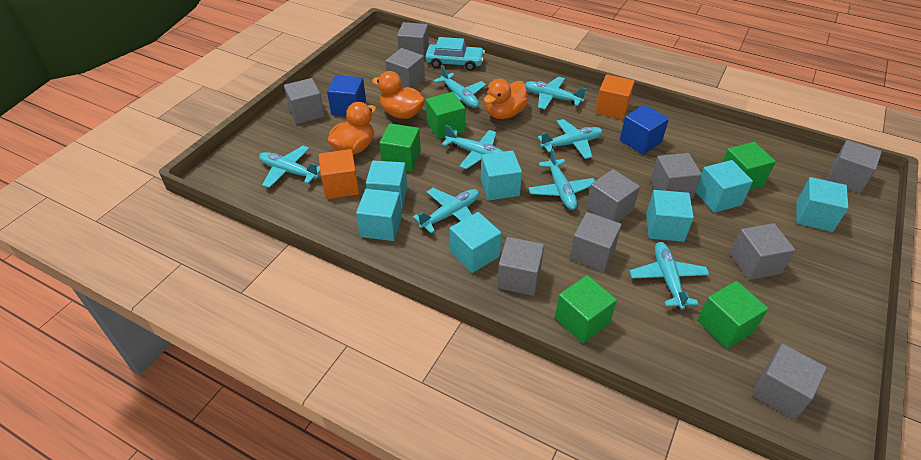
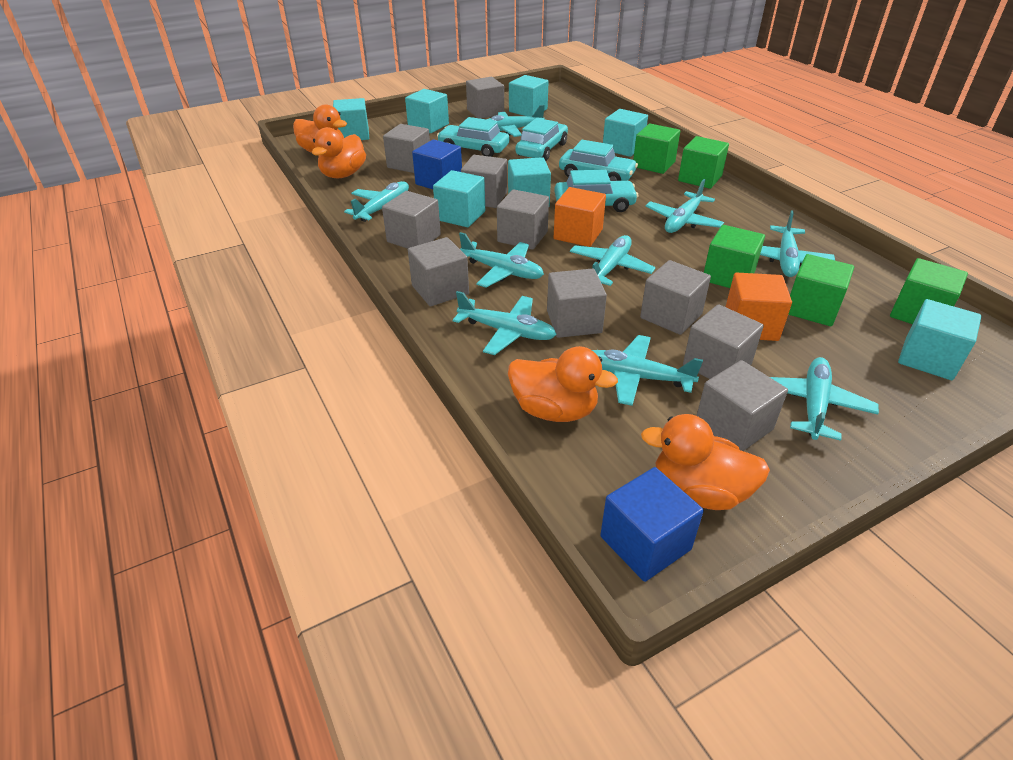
orange duck: 3 -> 4
turquoise car: 1 -> 4
turquoise plane: 8 -> 9

